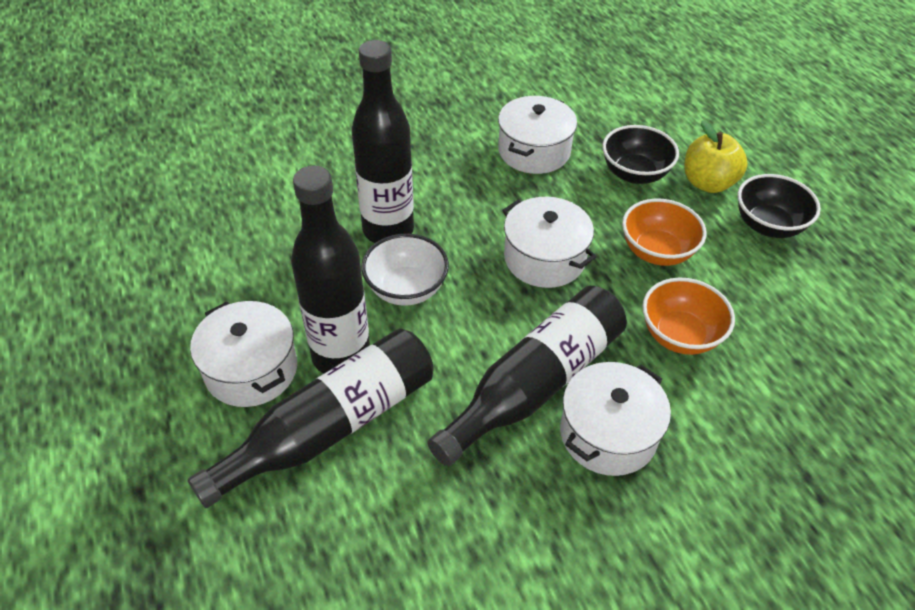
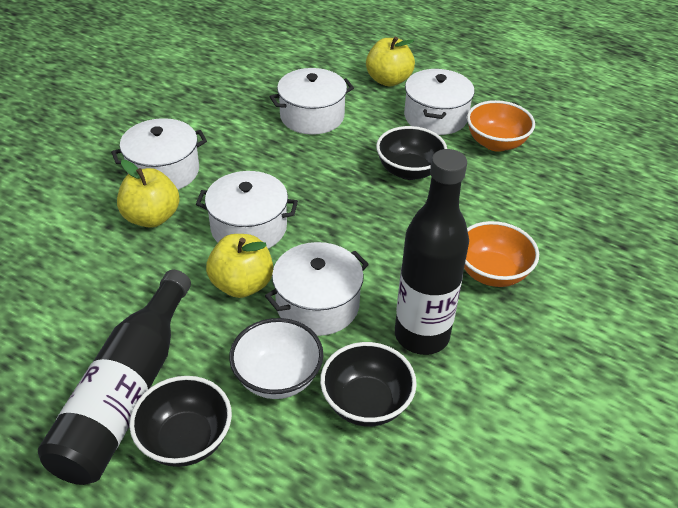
black bottle: 4 -> 2
black bowl: 2 -> 3
white pot: 4 -> 5
yellow apple: 1 -> 3

